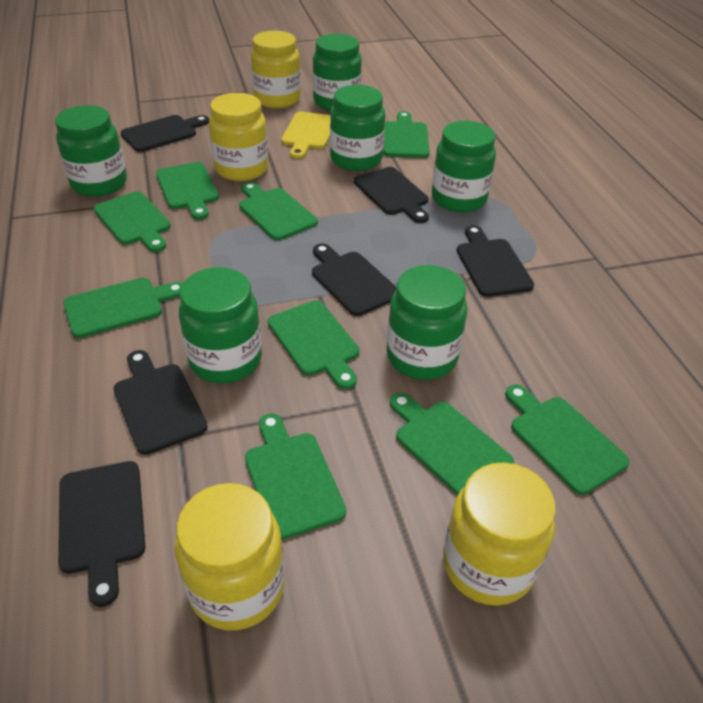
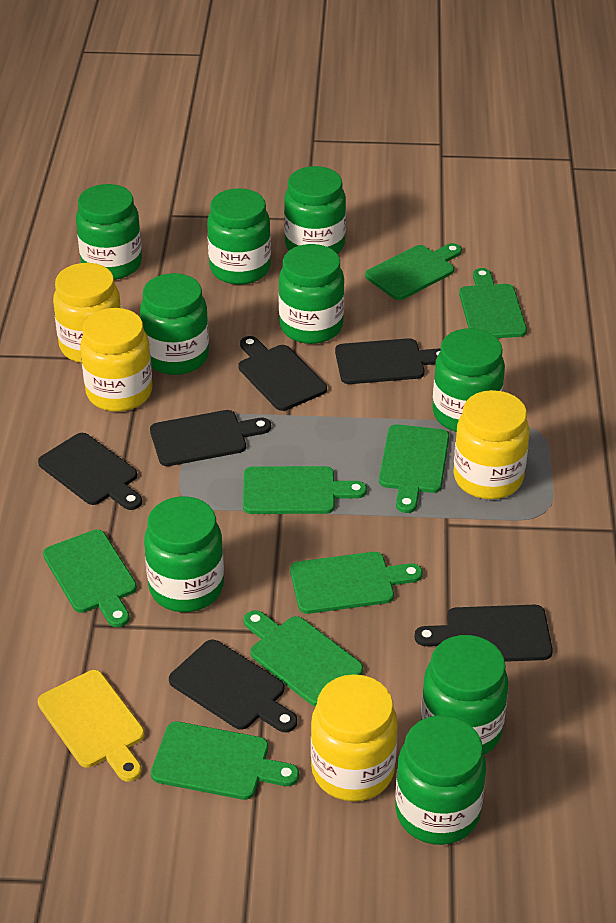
green cutting board: 9 -> 8
green jar: 6 -> 9

